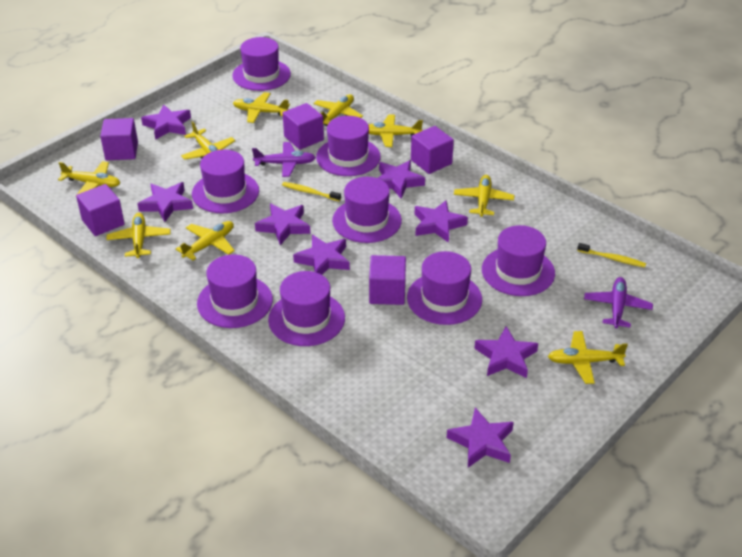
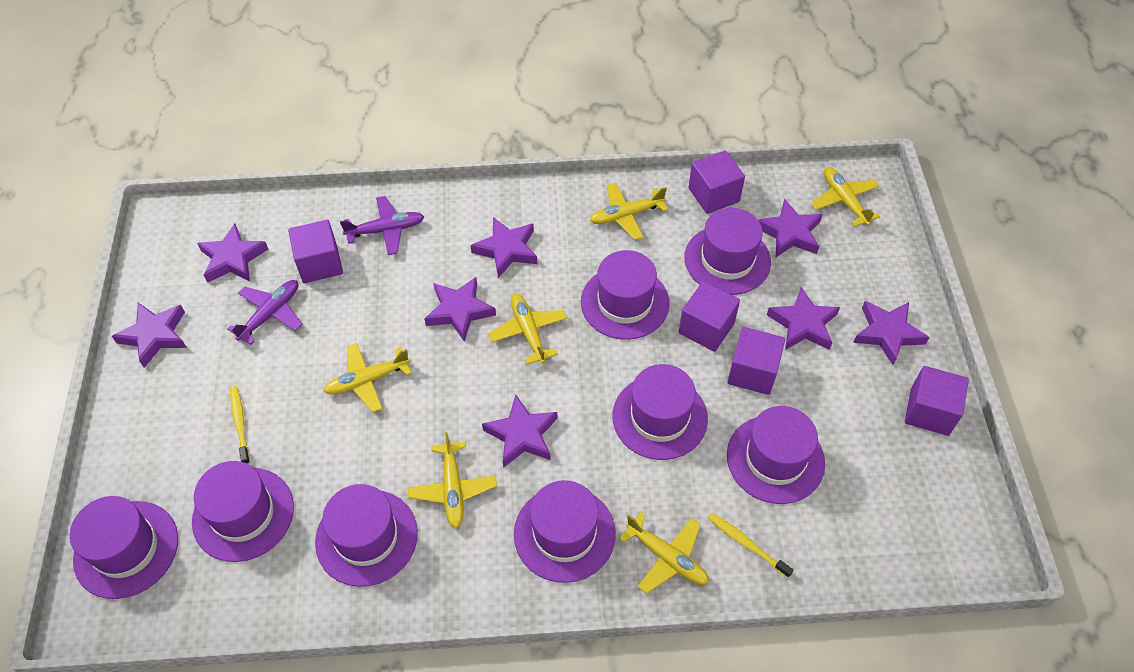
yellow plane: 9 -> 6

